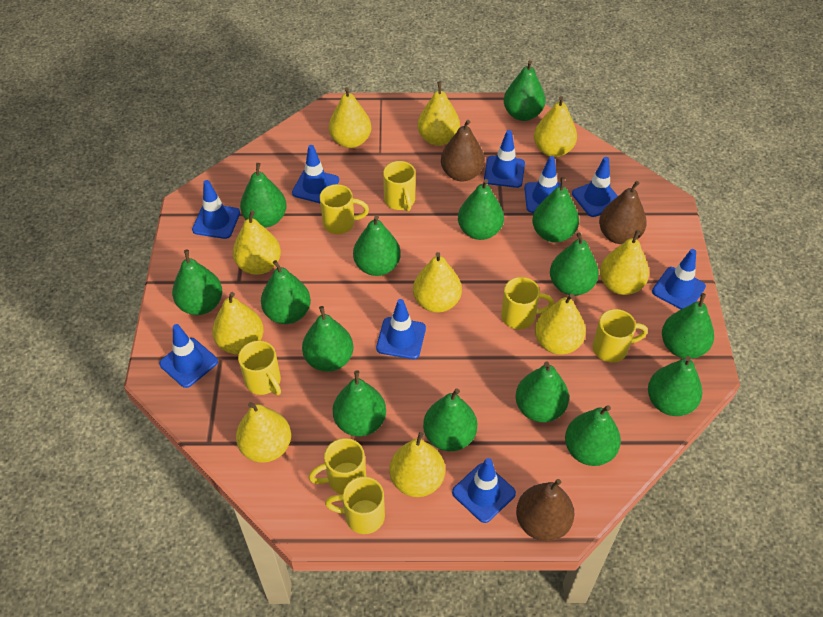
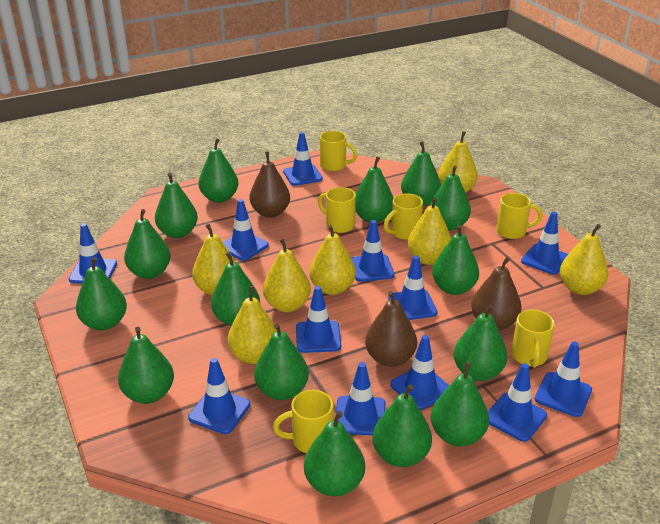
blue traffic cone: 9 -> 12
yellow mug: 7 -> 6
yellow pear: 10 -> 7

